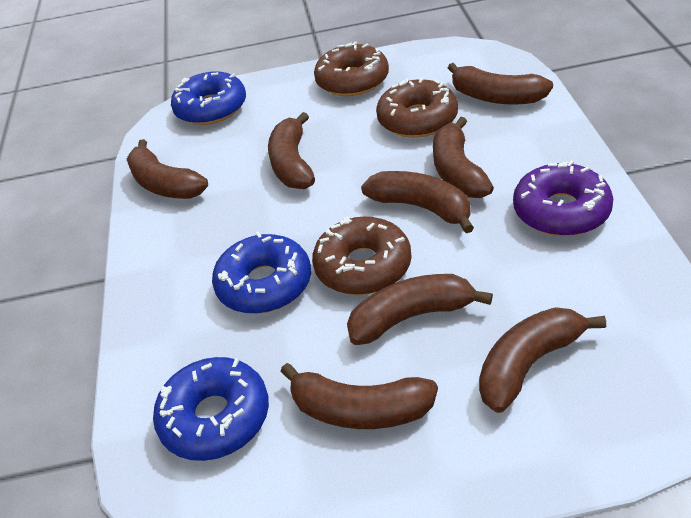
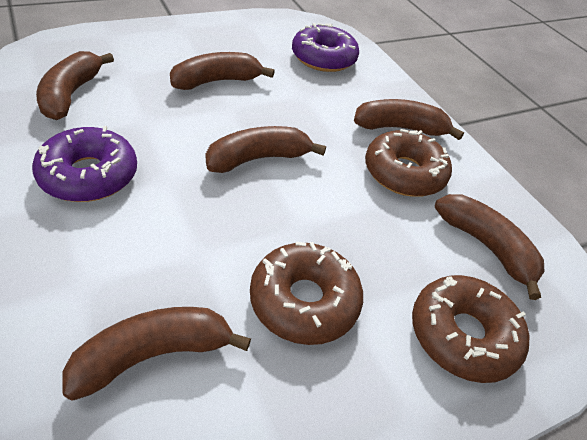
blue donut: 3 -> 0
brown banana: 8 -> 6
purple donut: 1 -> 2

